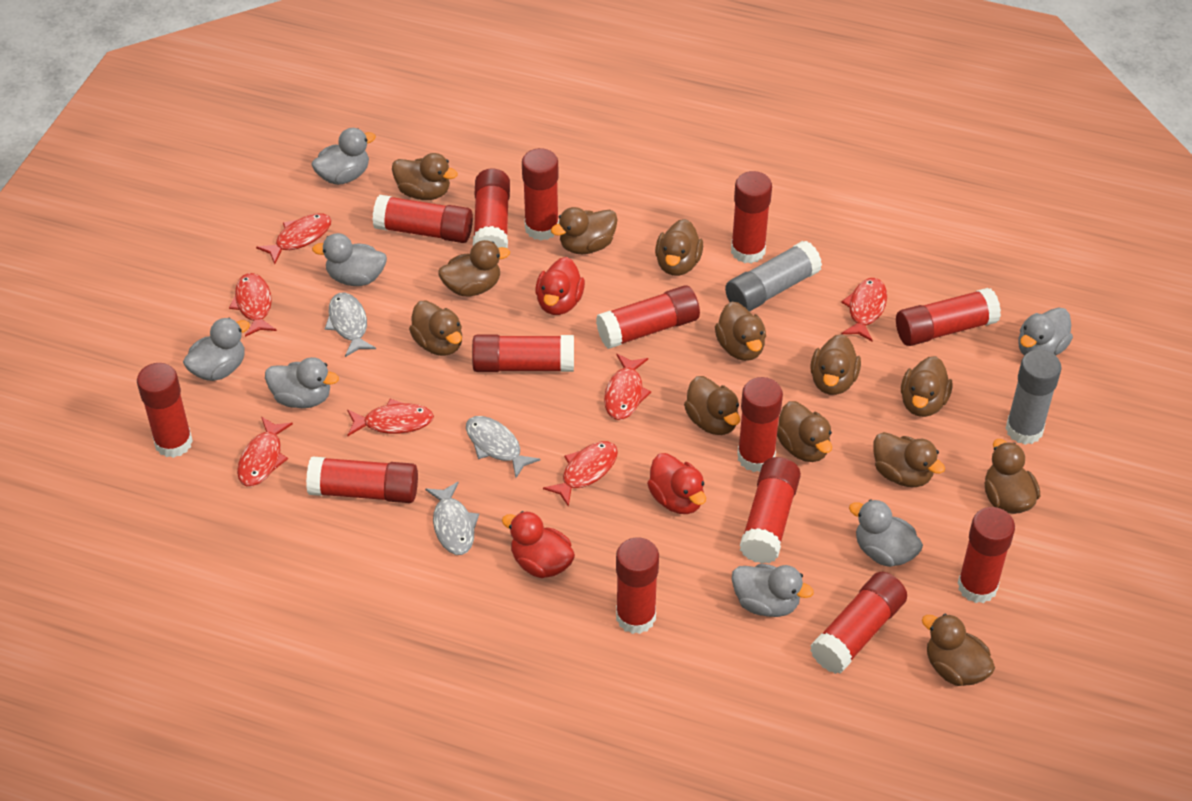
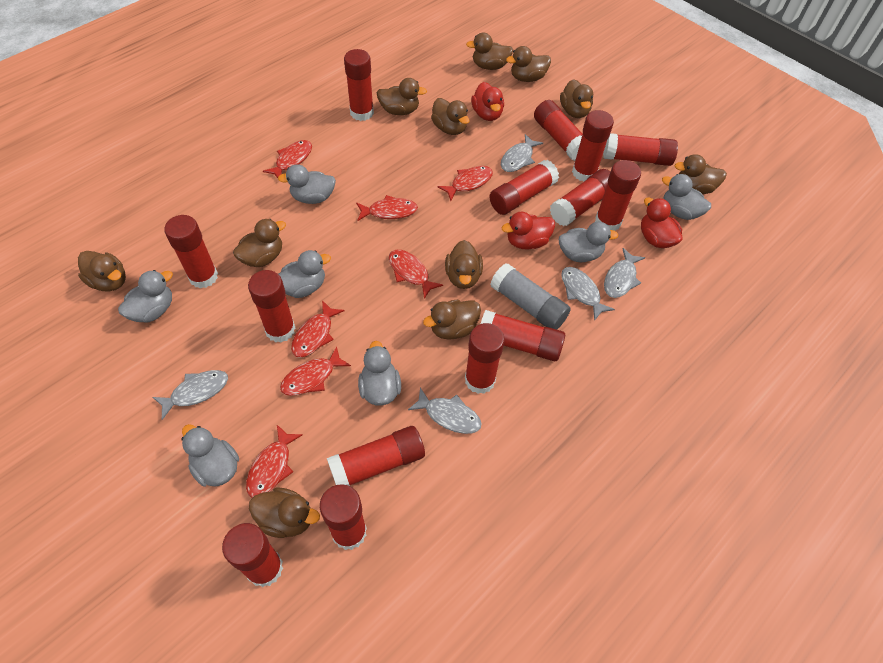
brown duck: 13 -> 11
grey fish: 3 -> 5
grey glue stick: 2 -> 1

